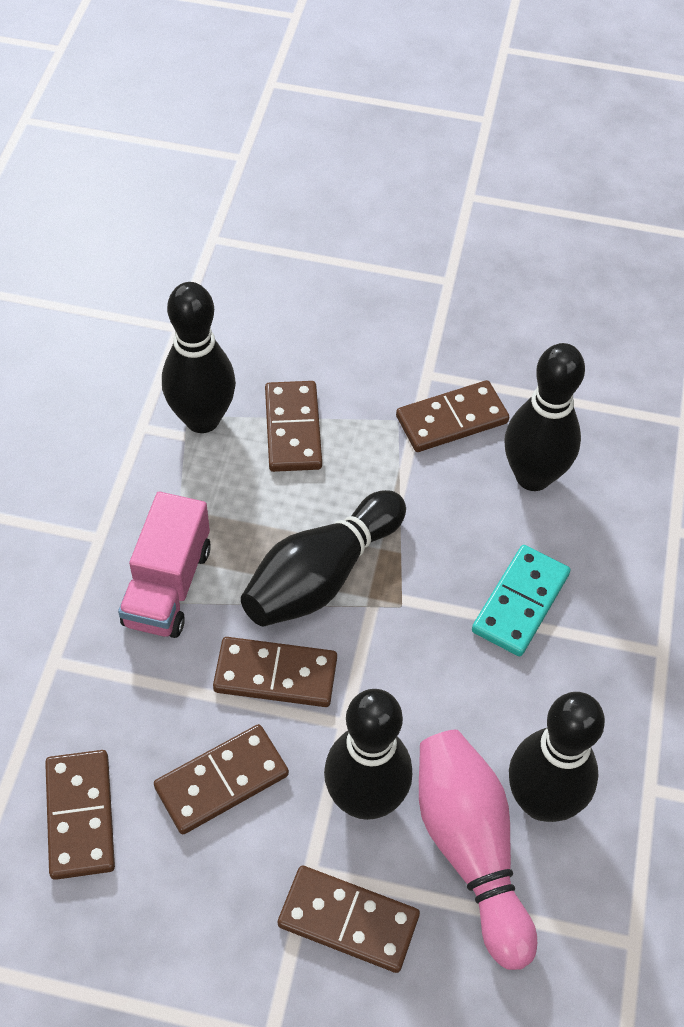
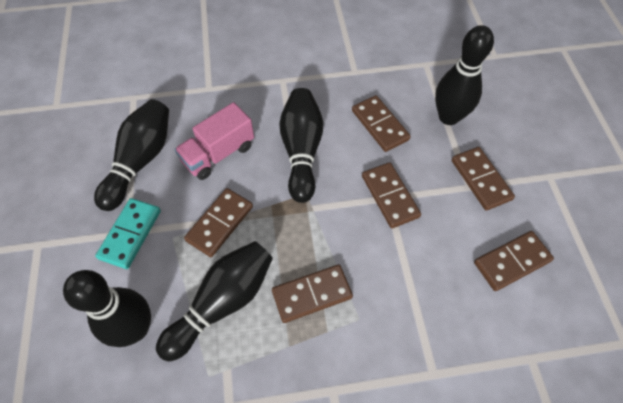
pink bowling pin: 1 -> 0

